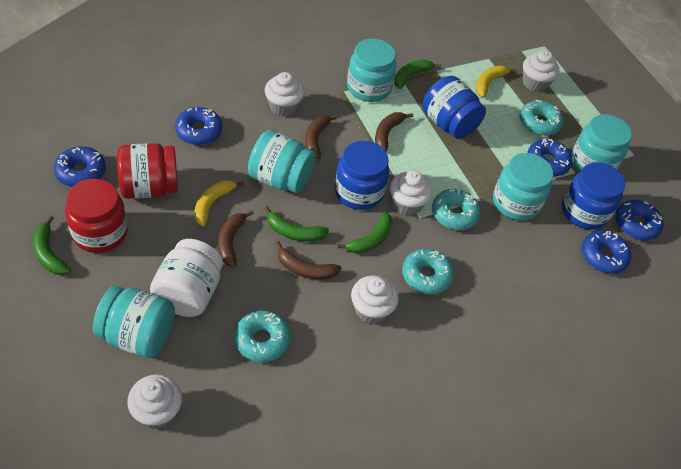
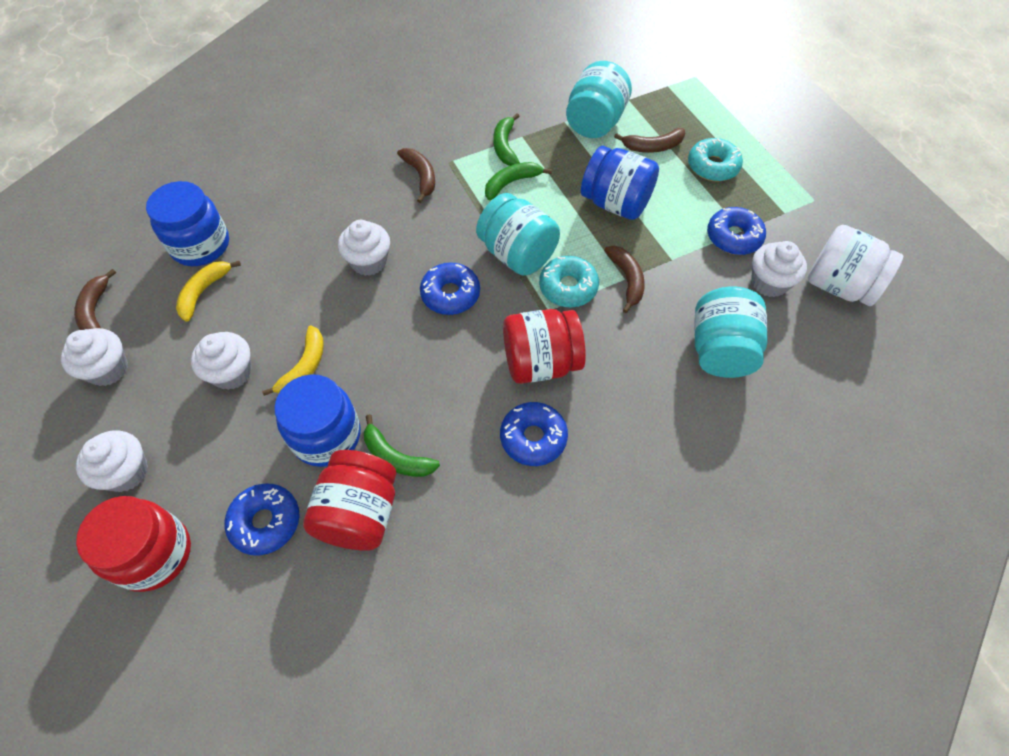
blue donut: 5 -> 4
green banana: 4 -> 3
red jar: 2 -> 3
turquoise donut: 4 -> 2
turquoise jar: 5 -> 3

